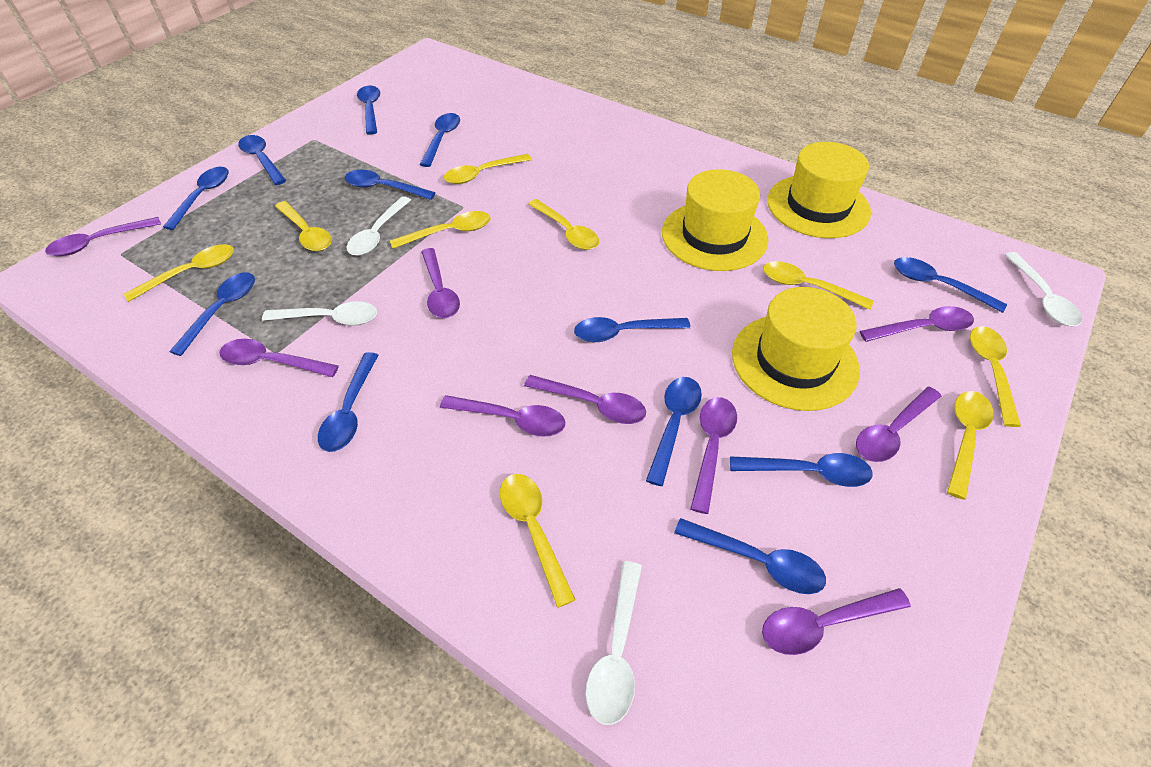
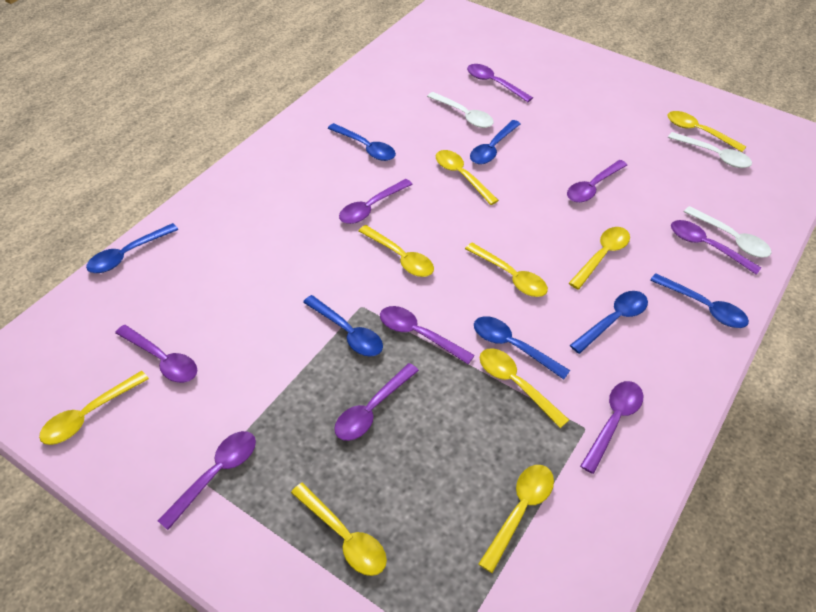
blue spoon: 12 -> 7
white spoon: 4 -> 3
yellow hat: 3 -> 0

